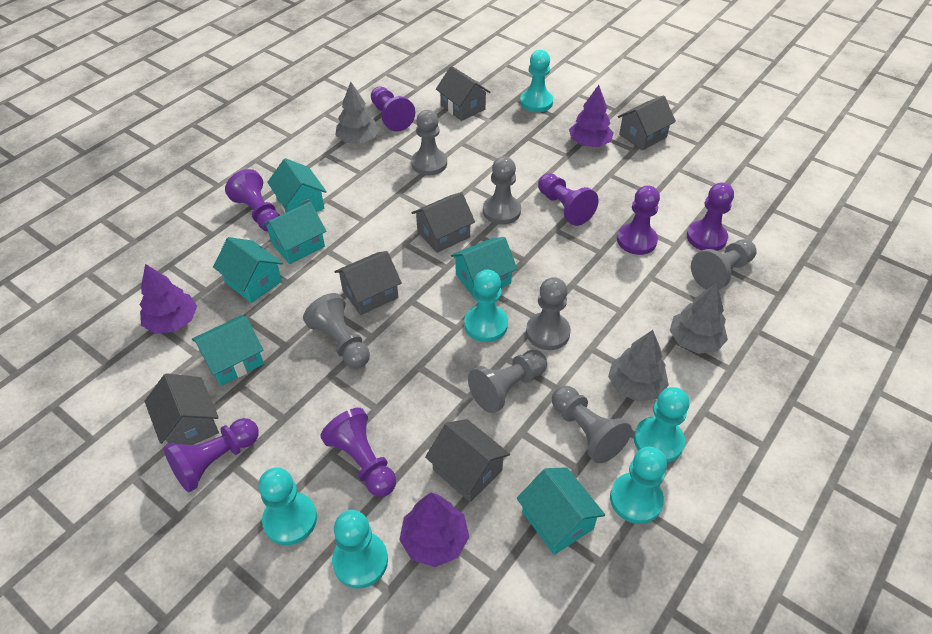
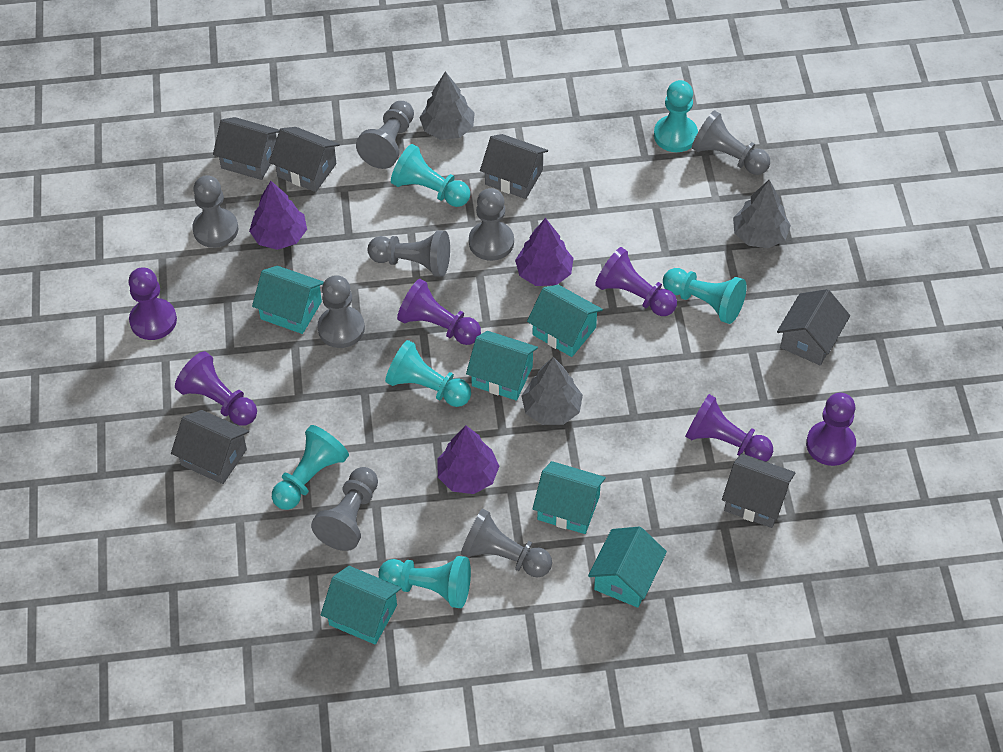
grey pawn: 7 -> 8
purple pawn: 7 -> 6

